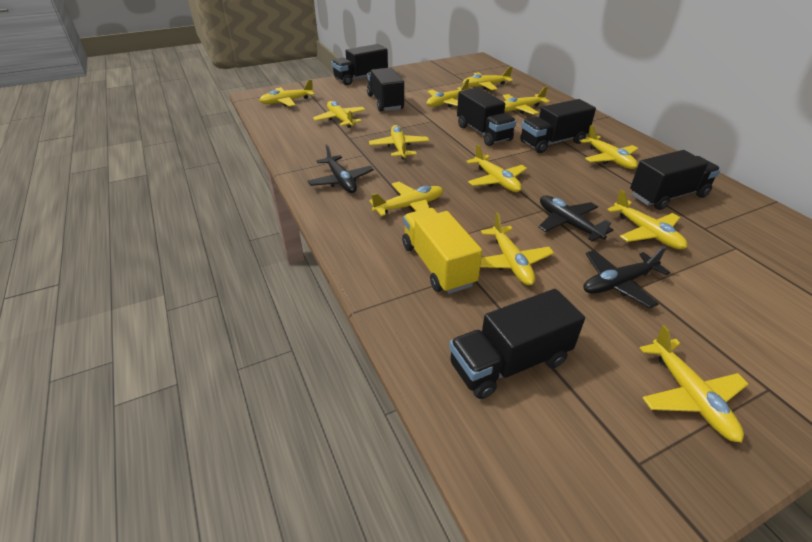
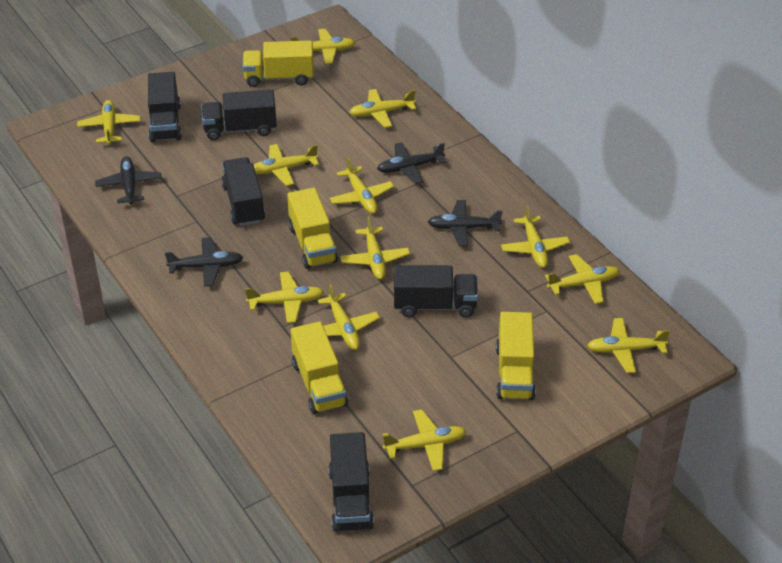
black plane: 3 -> 4
black truck: 6 -> 5
yellow truck: 1 -> 4

